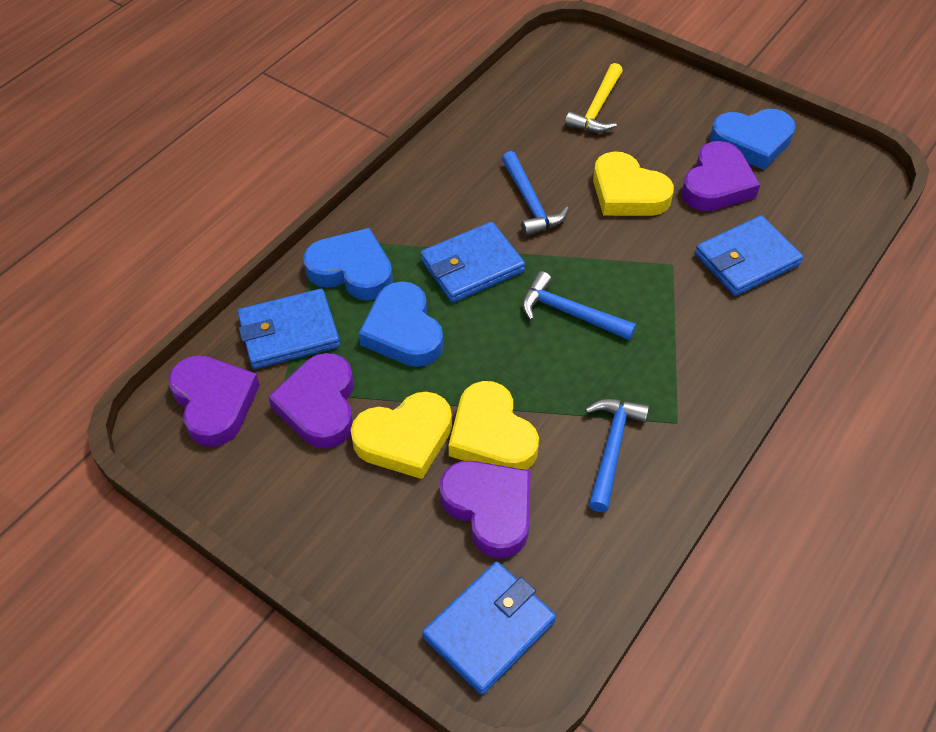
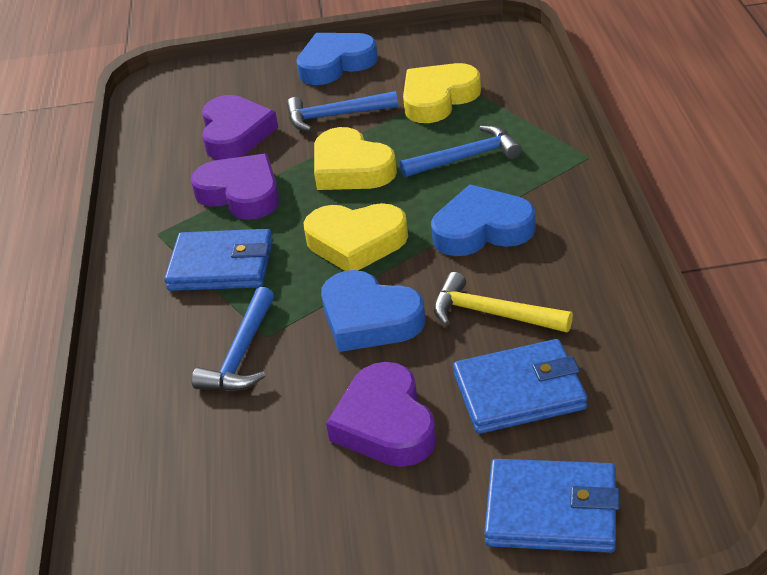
blue wallet: 4 -> 3
purple heart: 4 -> 3

